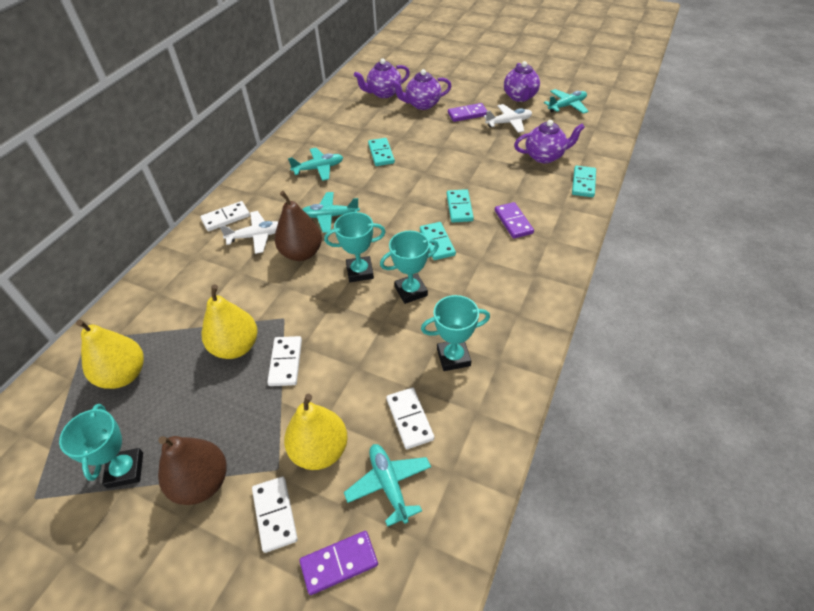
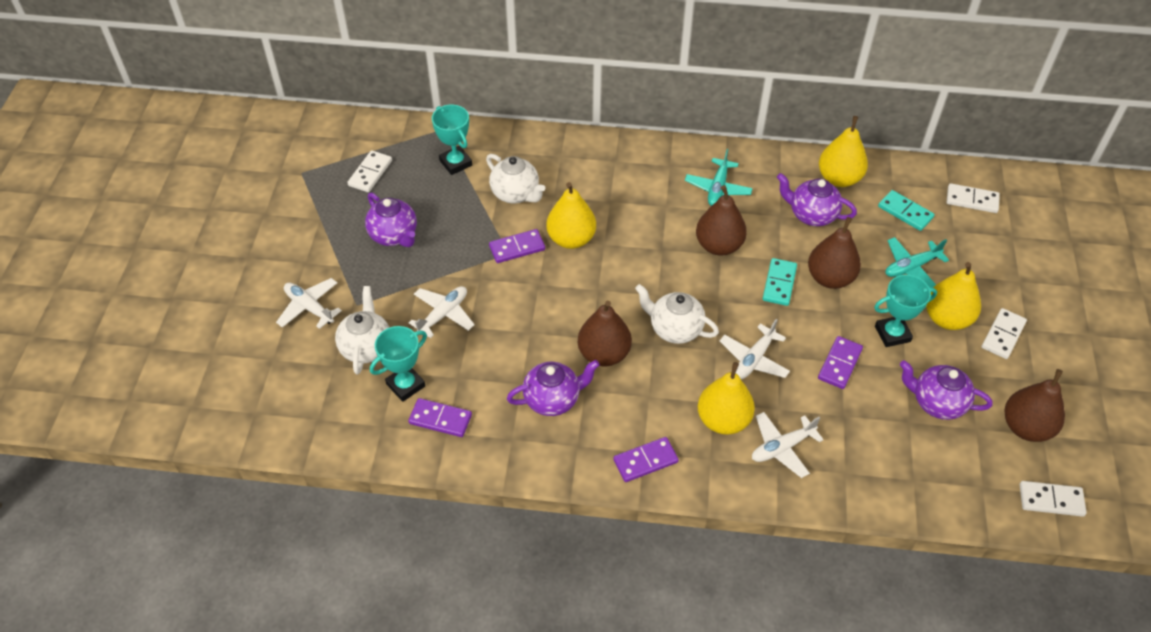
brown pear: 2 -> 4
purple domino: 3 -> 4
turquoise domino: 4 -> 2
turquoise plane: 4 -> 2
turquoise trophy: 4 -> 3
white plane: 2 -> 4
white teapot: 0 -> 3
yellow pear: 3 -> 4

